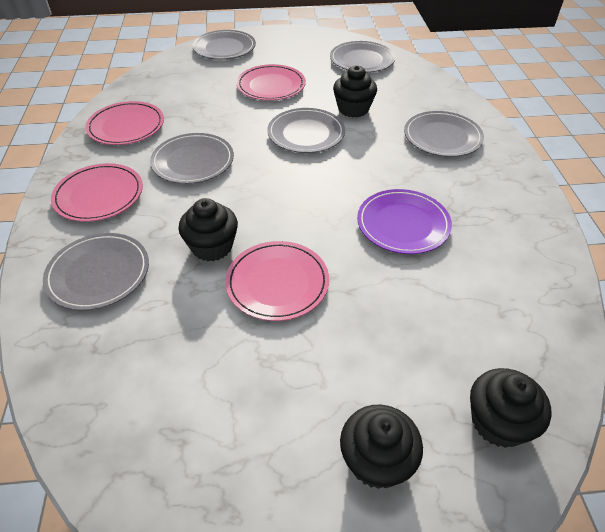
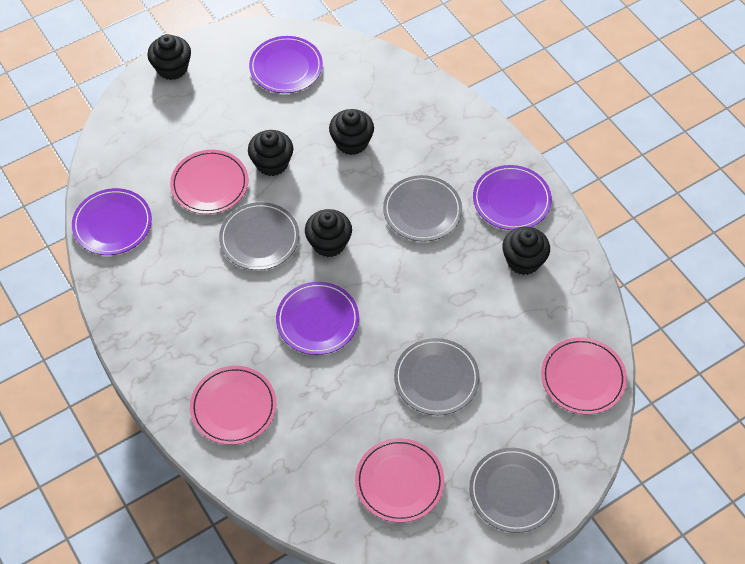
black cupcake: 4 -> 5
grey plate: 6 -> 4
purple plate: 1 -> 4

